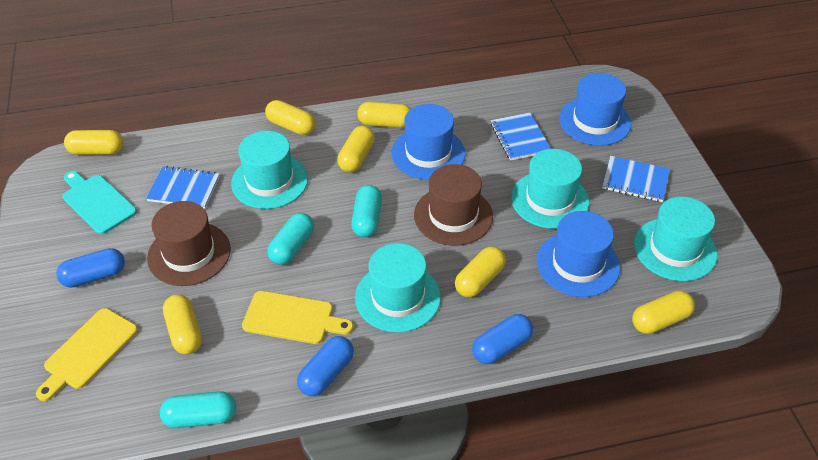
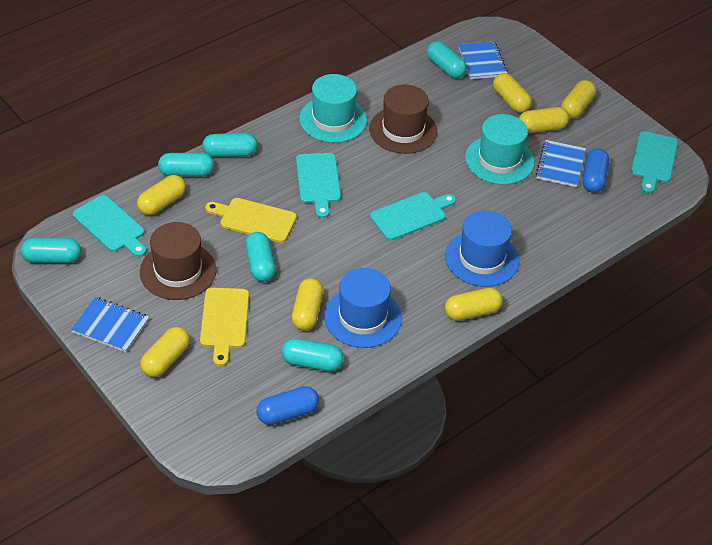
blue capsule: 3 -> 2
blue hat: 3 -> 2
turquoise capsule: 3 -> 6
turquoise cutting board: 1 -> 4
turquoise hat: 4 -> 2

